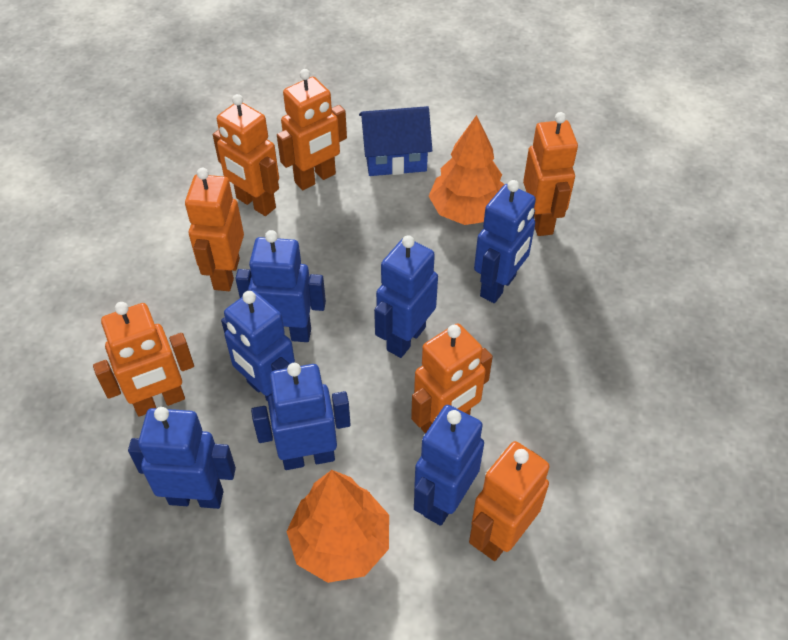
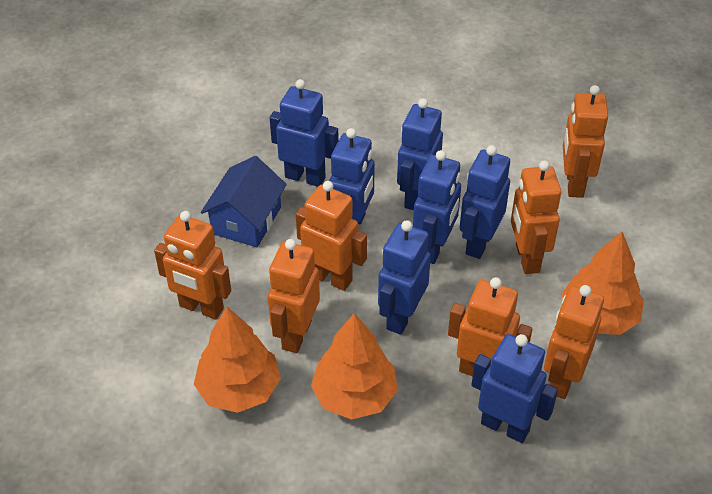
orange tree: 2 -> 3

